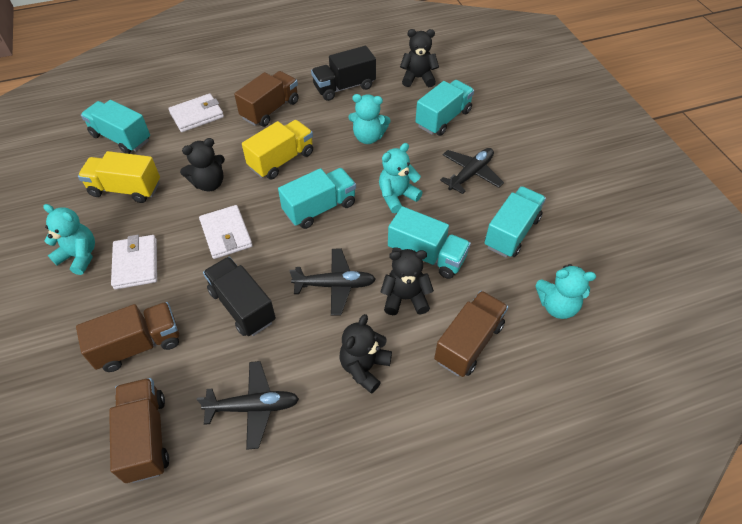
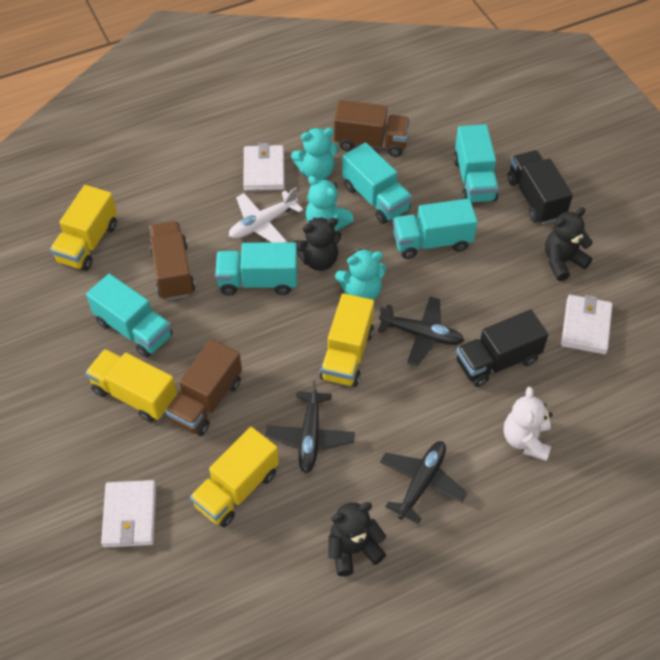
black teddy bear: 4 -> 3
brown truck: 4 -> 3
turquoise teddy bear: 4 -> 3
white plane: 0 -> 1
white teddy bear: 0 -> 1
yellow truck: 2 -> 4

